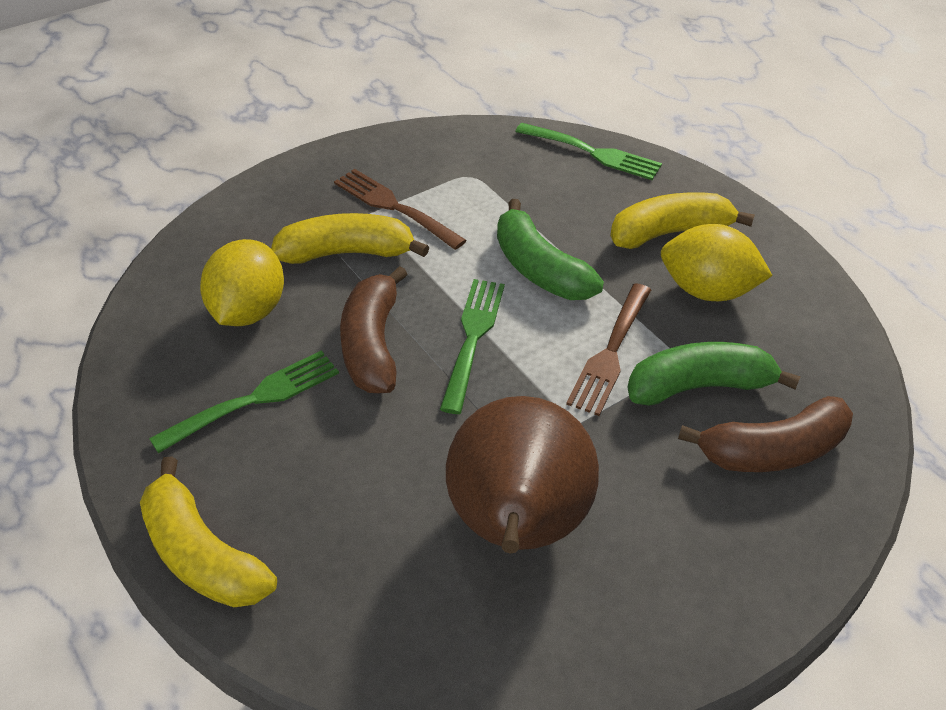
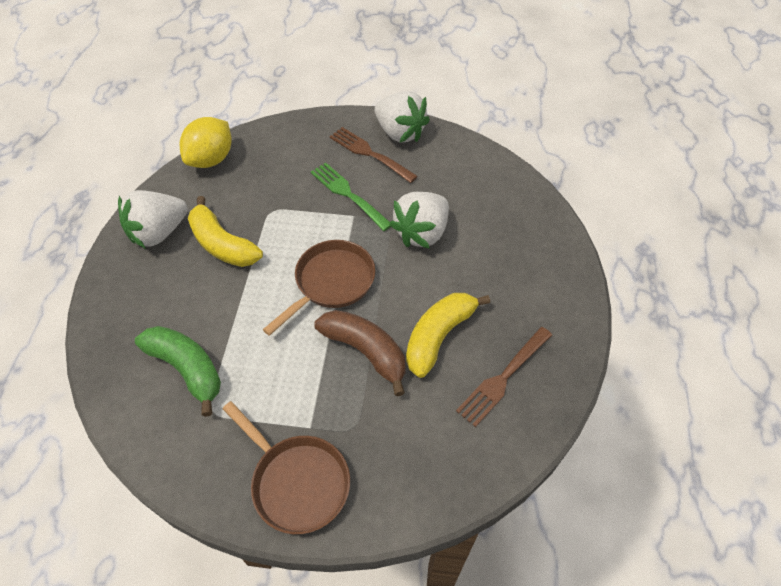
brown banana: 2 -> 1
brown pan: 0 -> 2
brown pear: 1 -> 0
green banana: 2 -> 1
green fork: 3 -> 1
white strawberry: 0 -> 3
yellow banana: 3 -> 2
yellow lemon: 2 -> 1

